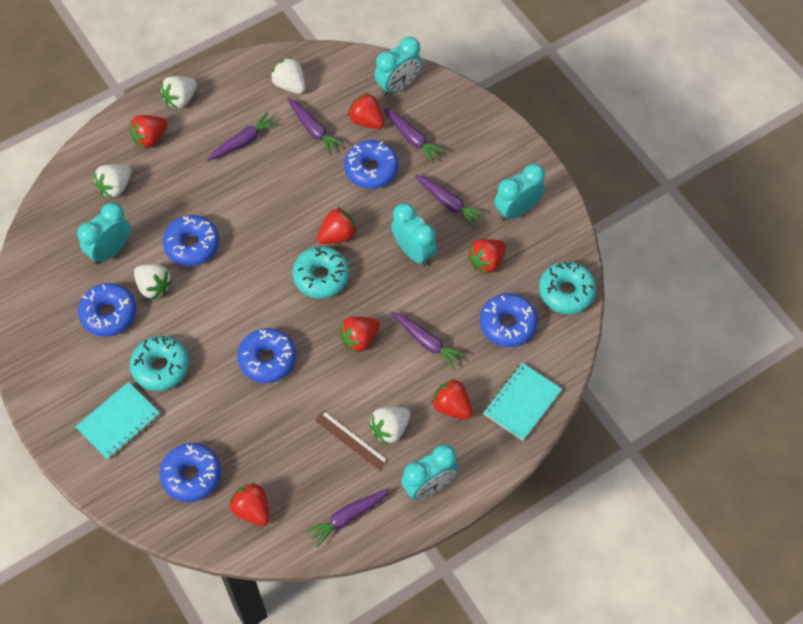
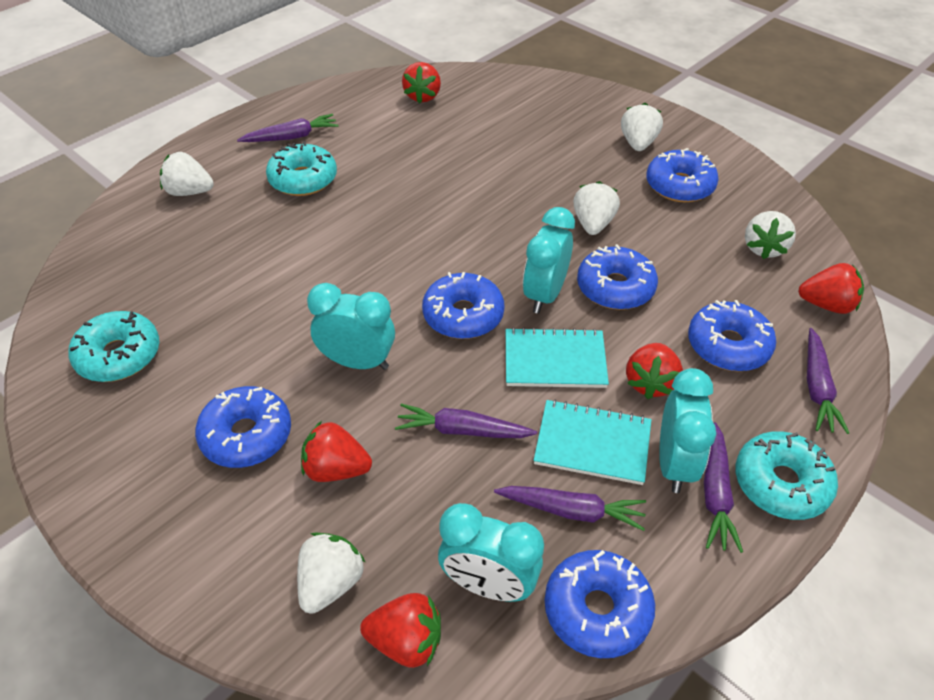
brown ruler: 1 -> 0
purple carrot: 6 -> 5
red strawberry: 7 -> 5
turquoise clock: 5 -> 4

